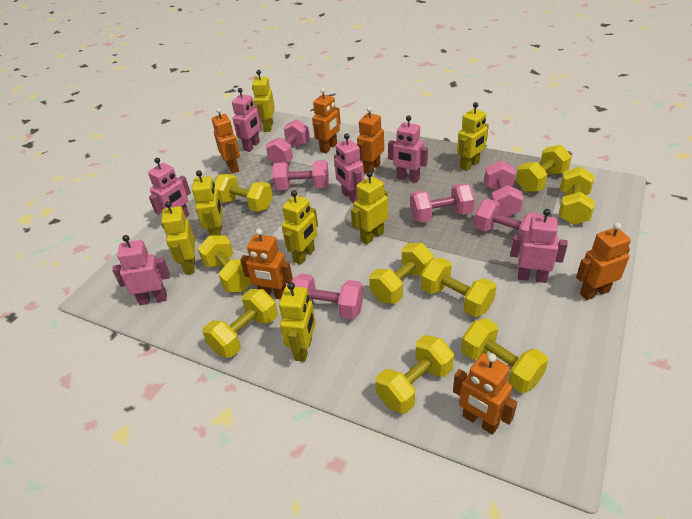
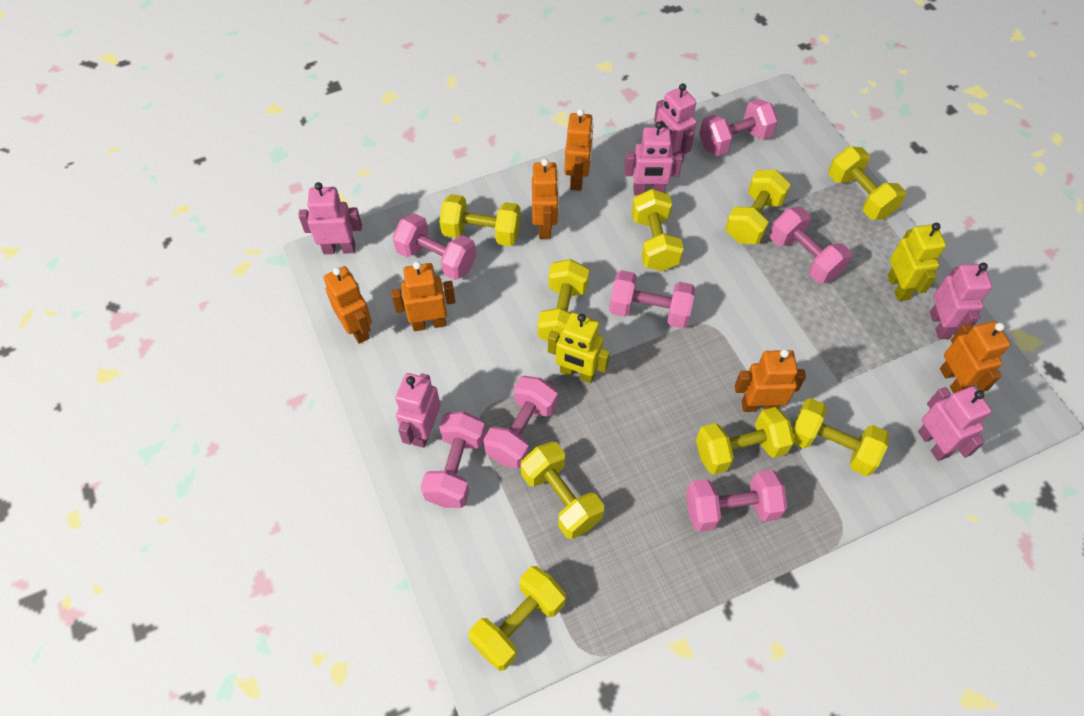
pink dumbbell: 6 -> 7
yellow robot: 7 -> 2

